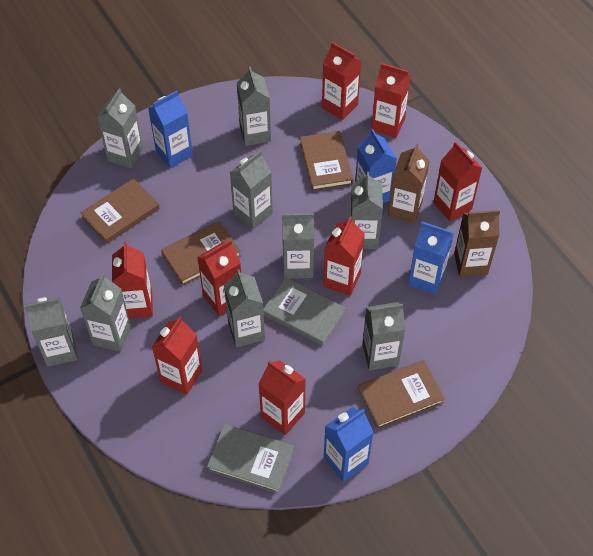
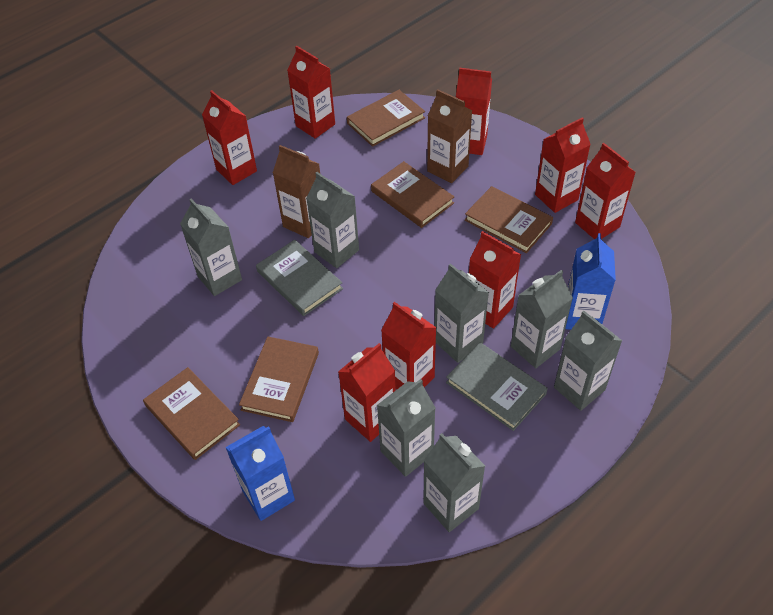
blue carton: 4 -> 2
brown book: 4 -> 5
grey carton: 9 -> 7

